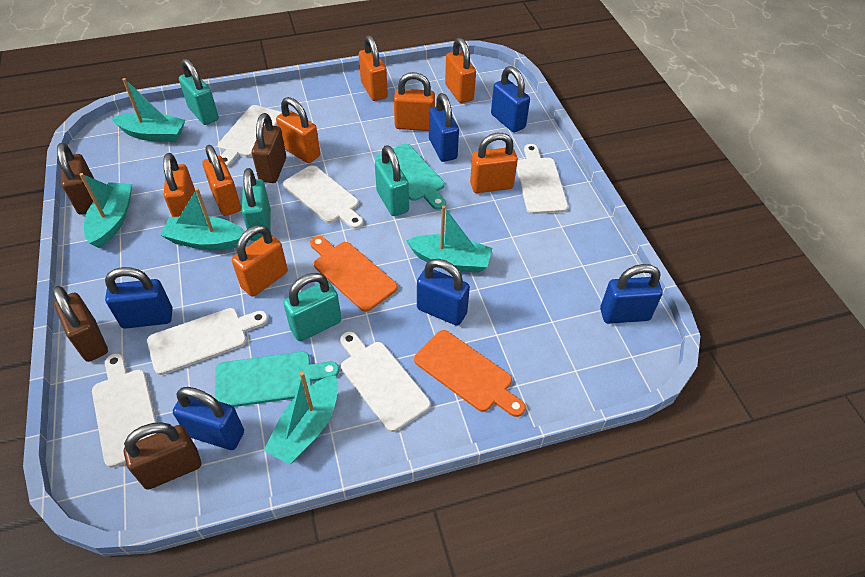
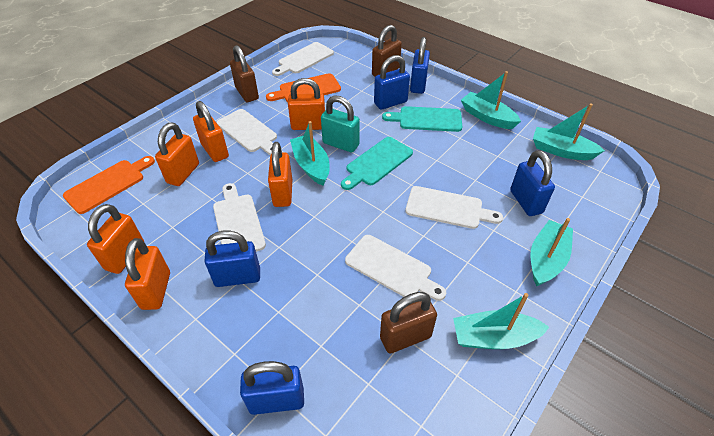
blue padlock: 6 -> 5
brown padlock: 4 -> 3
orange padlock: 8 -> 6
turquoise padlock: 4 -> 1
white cutting board: 6 -> 5

